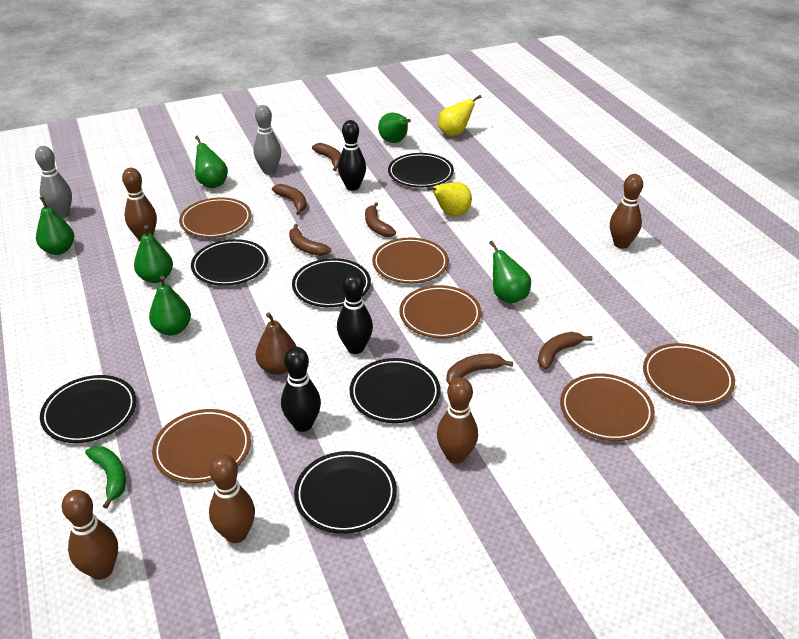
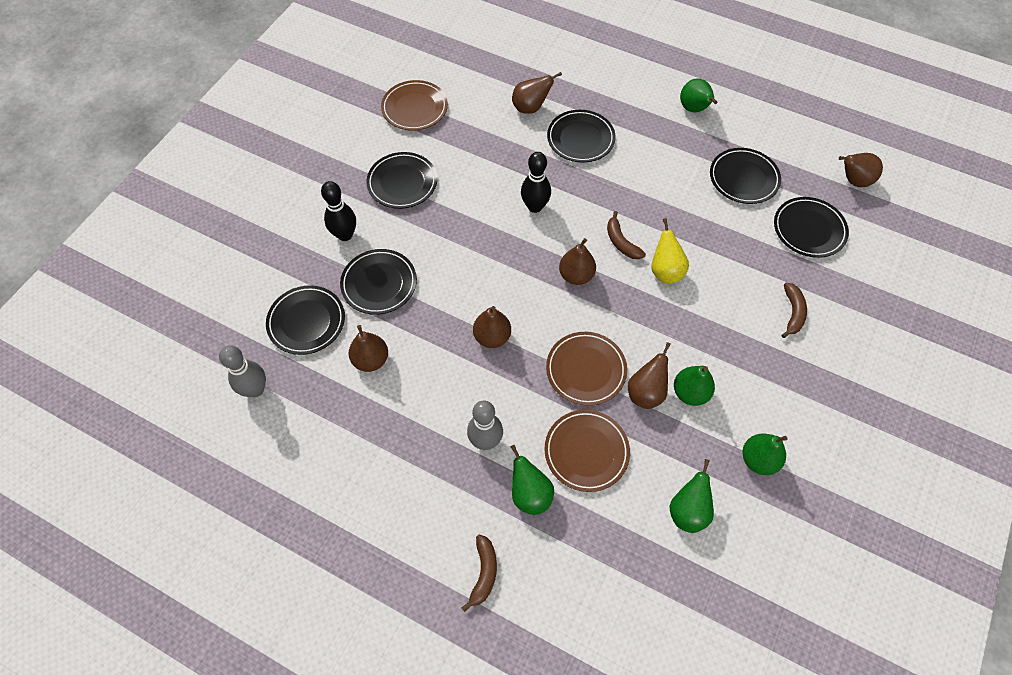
black bowling pin: 3 -> 2
brown banana: 6 -> 3
brown bowling pin: 5 -> 0
brown pear: 1 -> 6
brown plate: 6 -> 3
green banana: 1 -> 0
green pear: 6 -> 5
yellow pear: 2 -> 1

